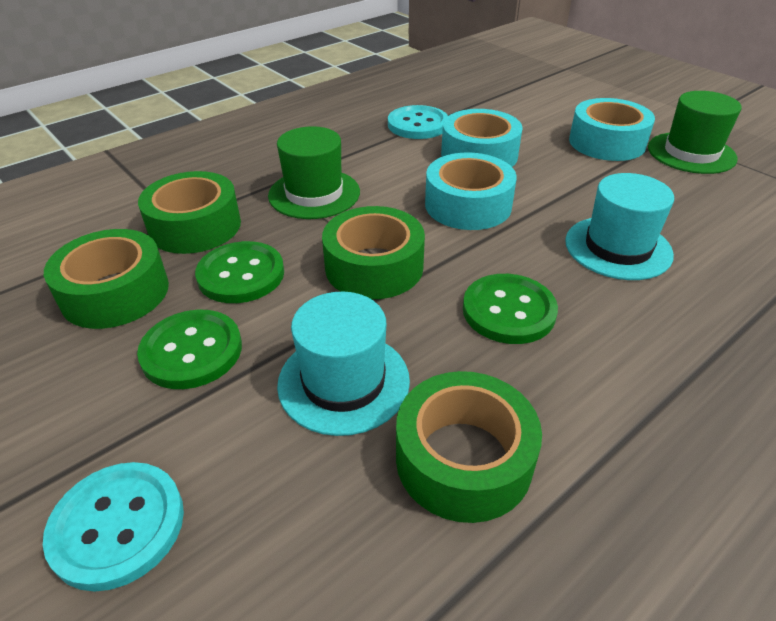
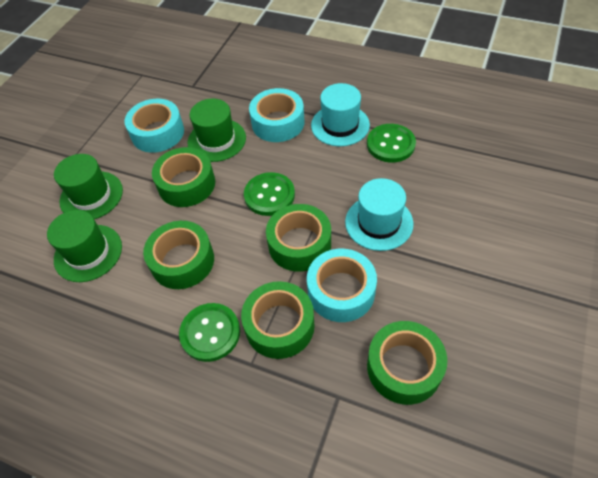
green hat: 2 -> 3
green tape: 4 -> 5
turquoise button: 2 -> 0

